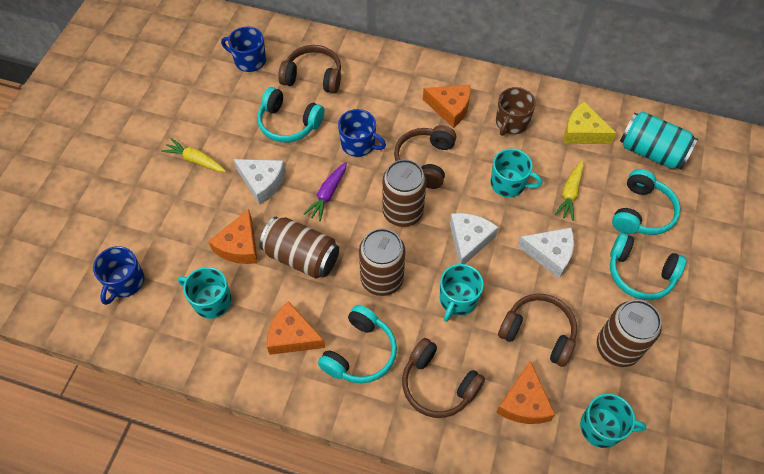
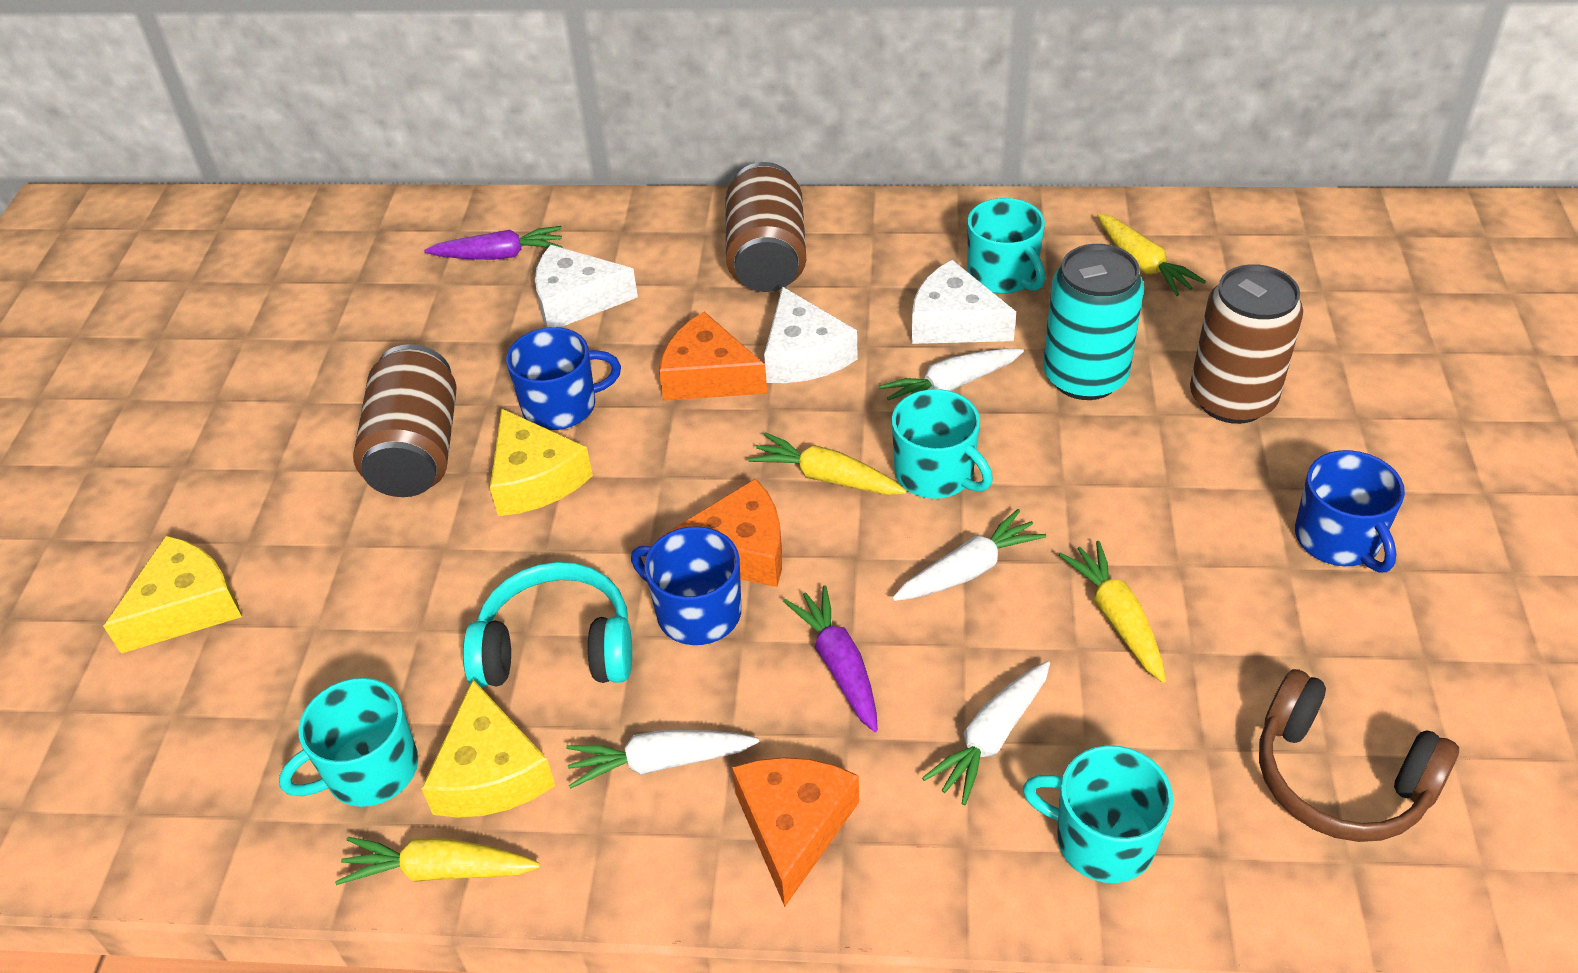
brown can: 4 -> 3
brown headphones: 4 -> 1
brown mug: 1 -> 0
orange cheese: 4 -> 3
purple carrot: 1 -> 2
turquoise headphones: 4 -> 1
white carrot: 0 -> 4
yellow carrot: 2 -> 4
yellow cheese: 1 -> 3

